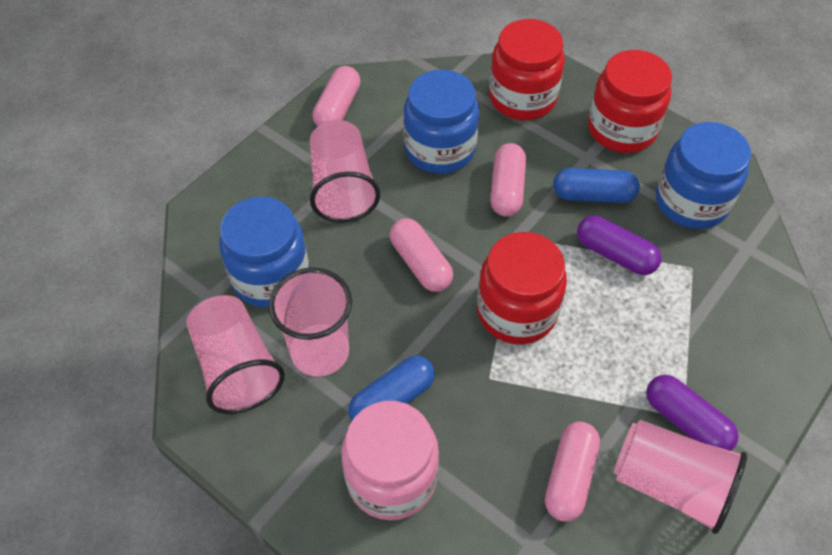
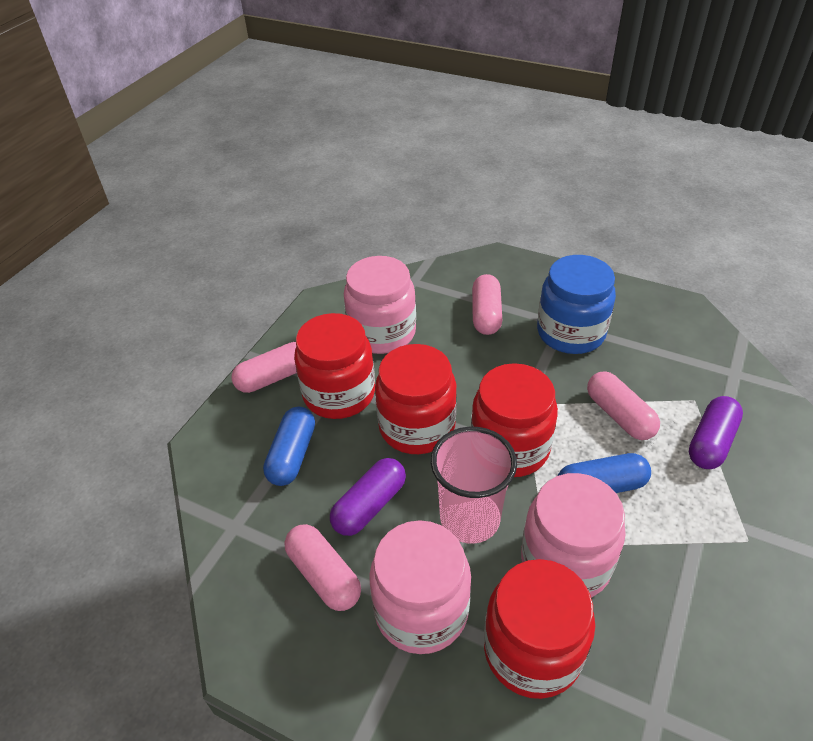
blue jar: 3 -> 1
pink cup: 4 -> 1
pink jar: 1 -> 3
red jar: 3 -> 4

